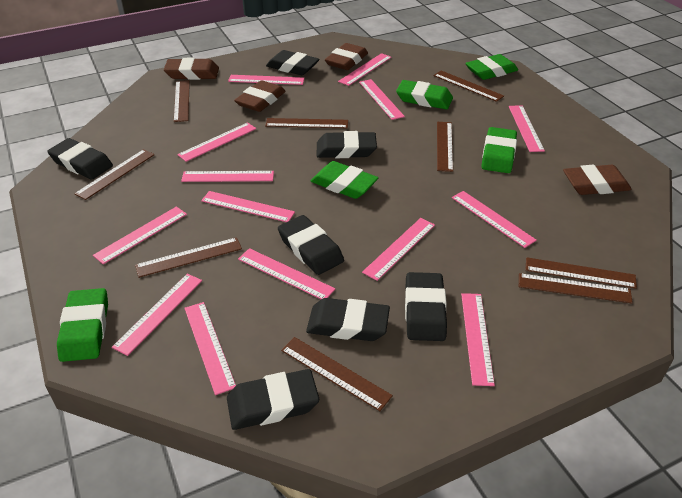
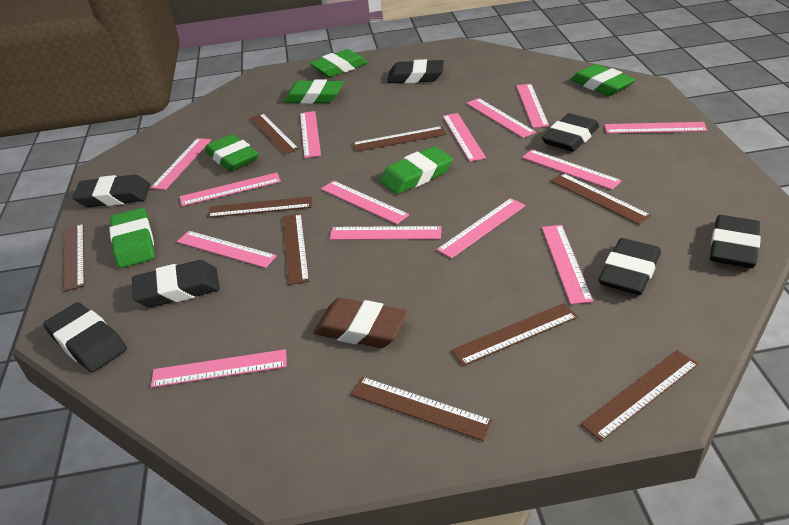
brown eraser: 4 -> 1
green eraser: 5 -> 6

